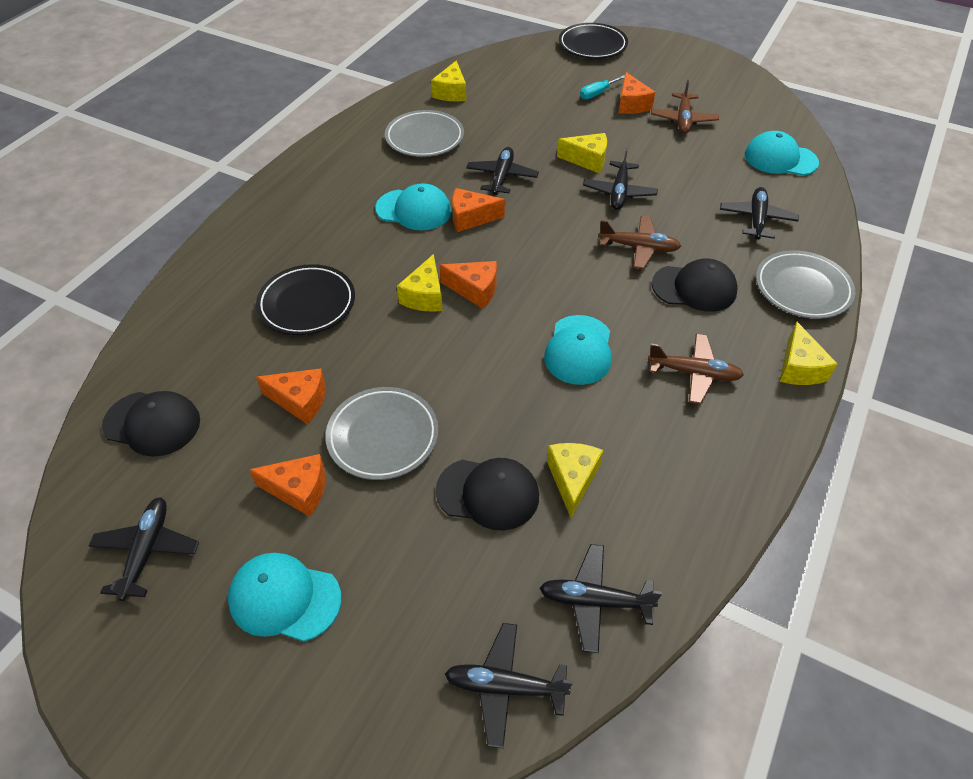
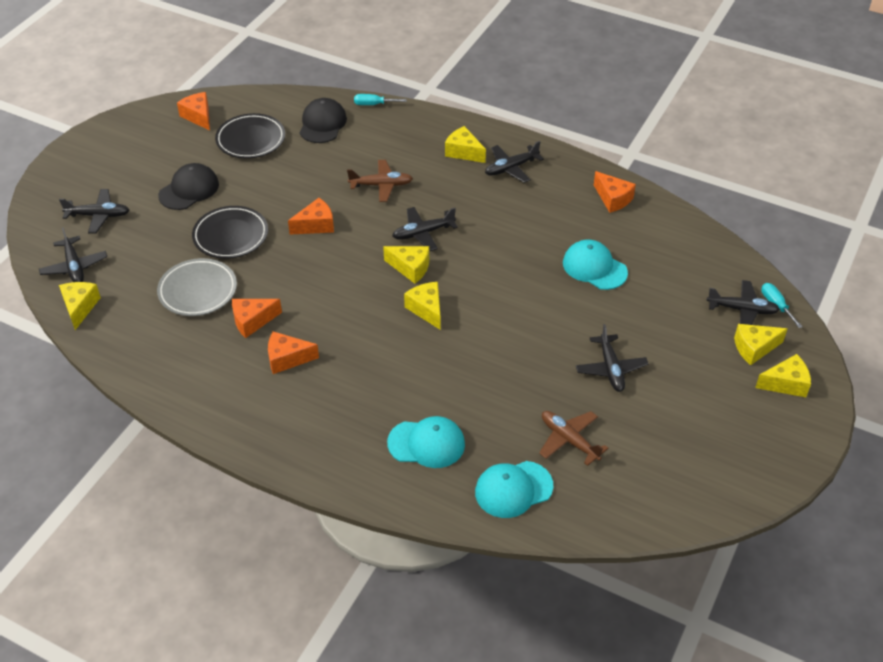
black cap: 3 -> 2
brown plane: 3 -> 2
grey plate: 3 -> 1
turquoise cap: 4 -> 3
turquoise screwdriver: 1 -> 2
yellow cheese: 5 -> 6

